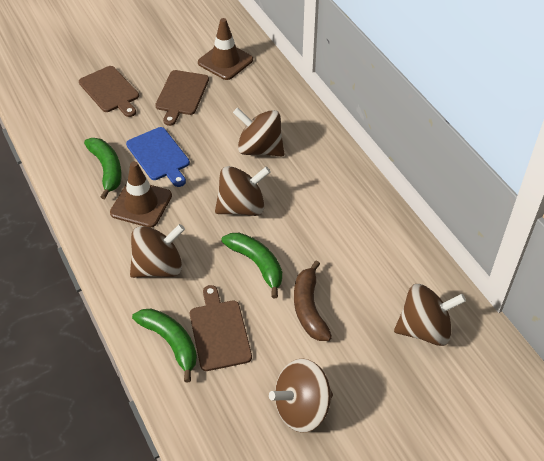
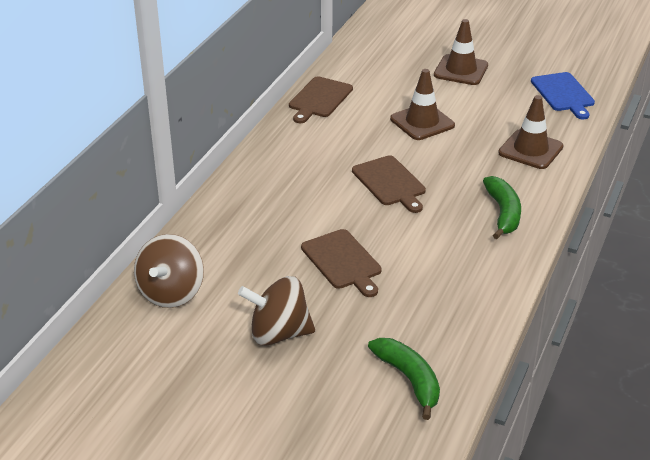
brown banana: 1 -> 0
brown spinning top: 5 -> 2
brown traffic cone: 2 -> 3
green banana: 3 -> 2

